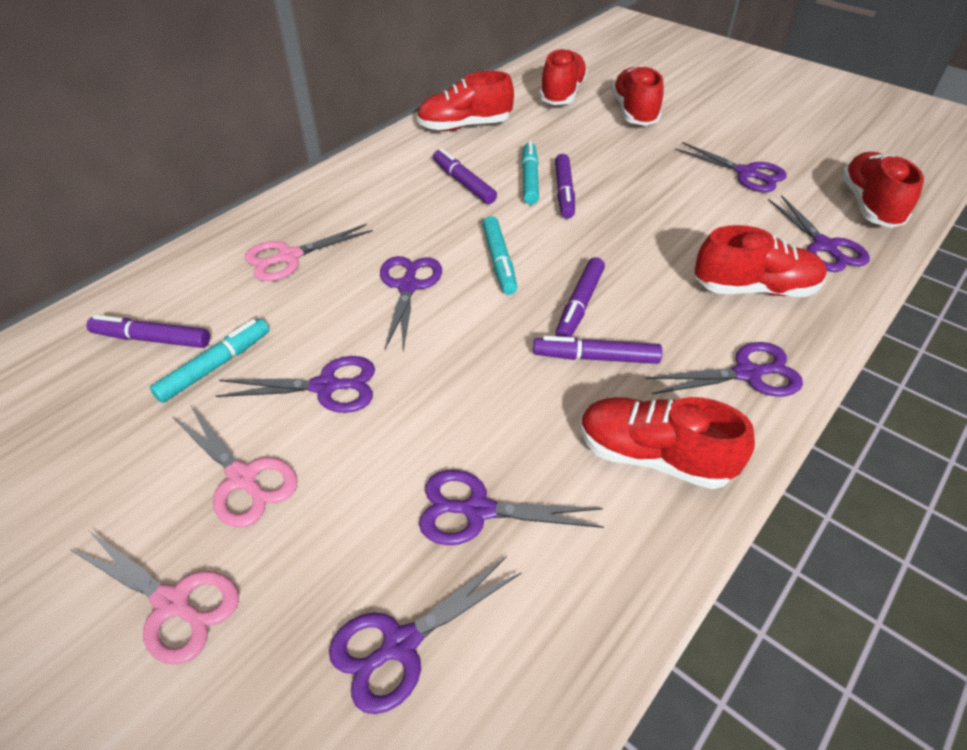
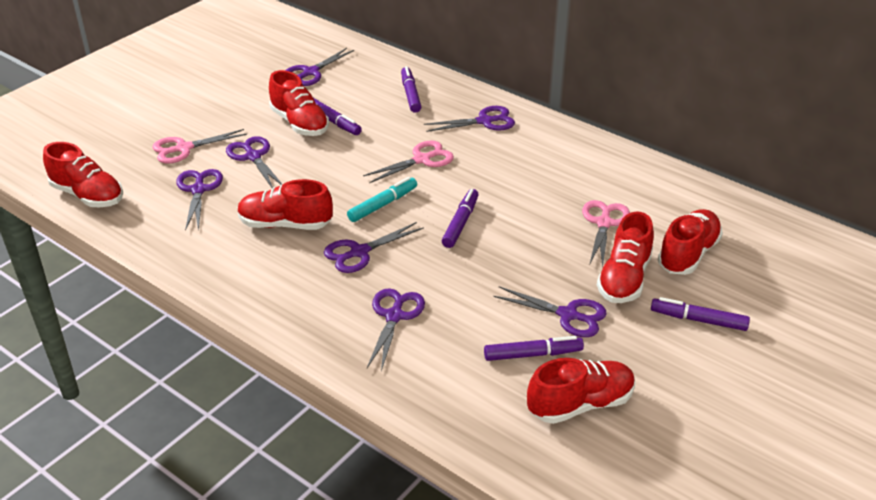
turquoise marker: 3 -> 1

